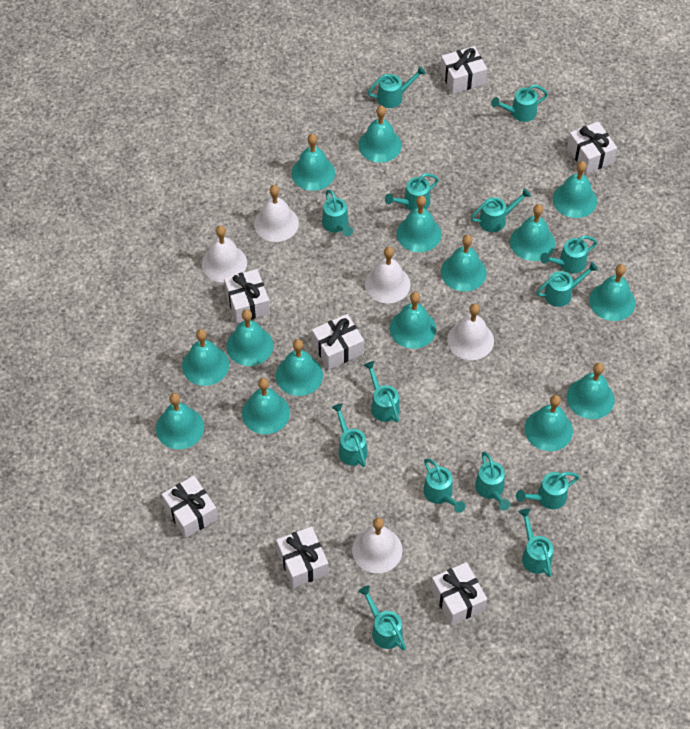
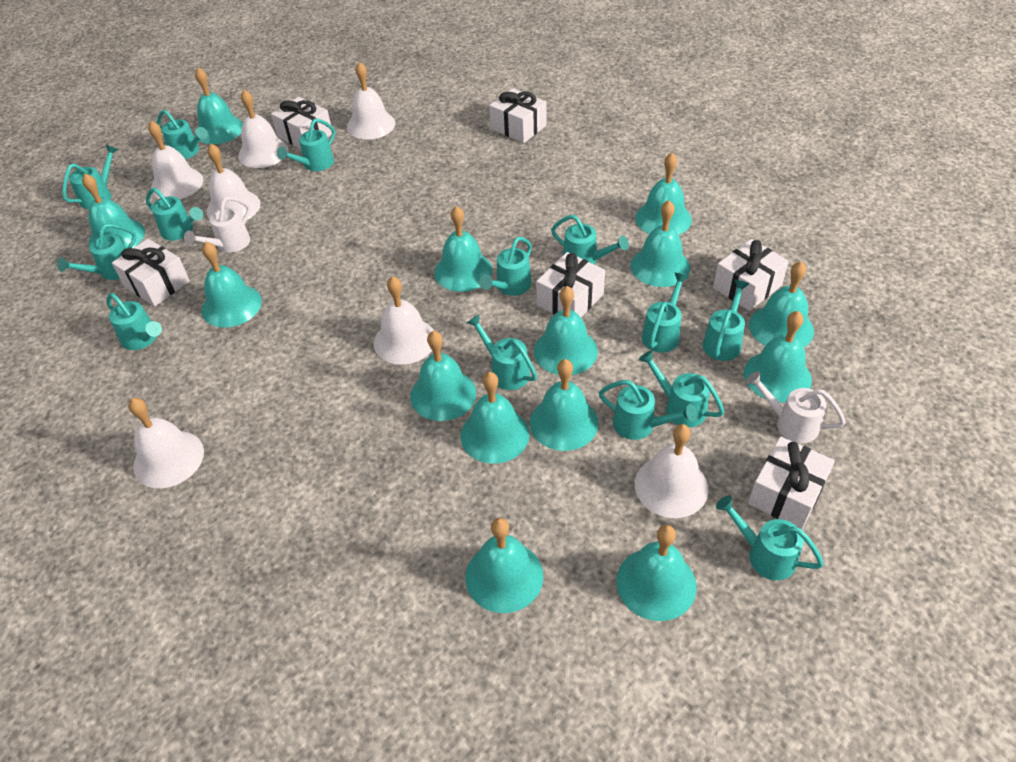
turquoise bell: 15 -> 14
white bell: 5 -> 7
white gift: 7 -> 6
white watering can: 0 -> 2

